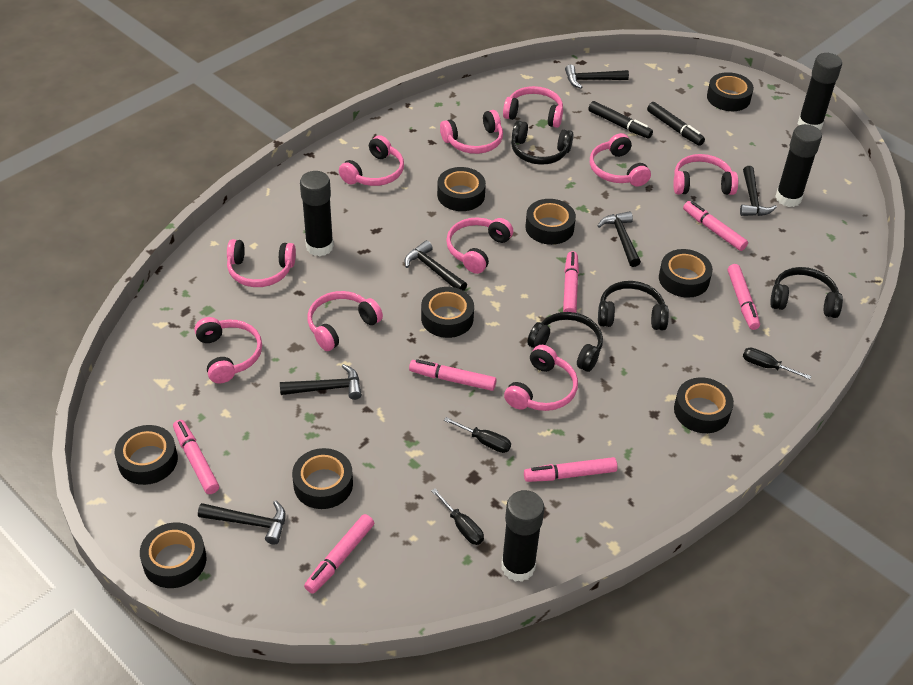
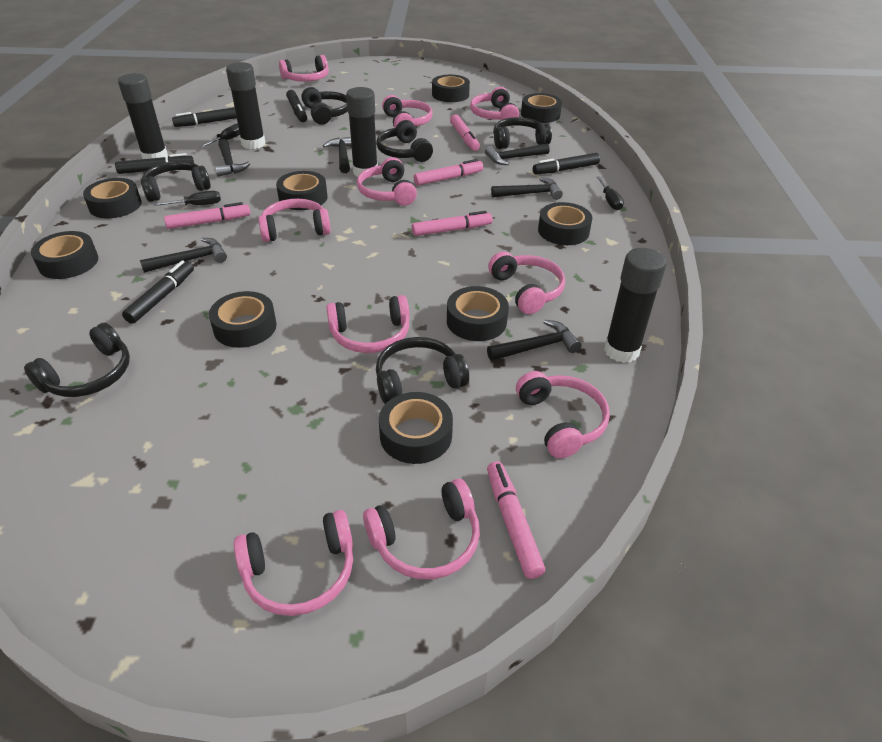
black headphones: 4 -> 6
black marker: 2 -> 5
pink marker: 7 -> 5

